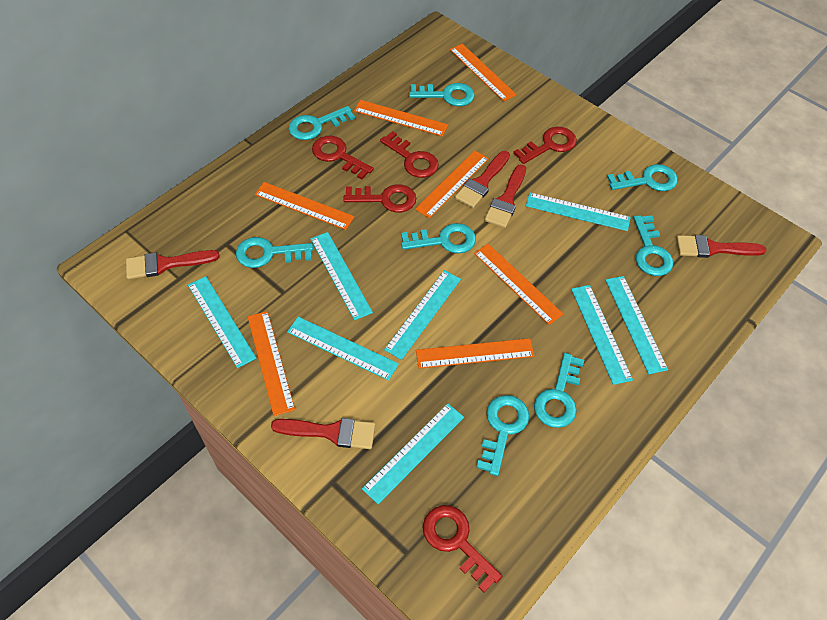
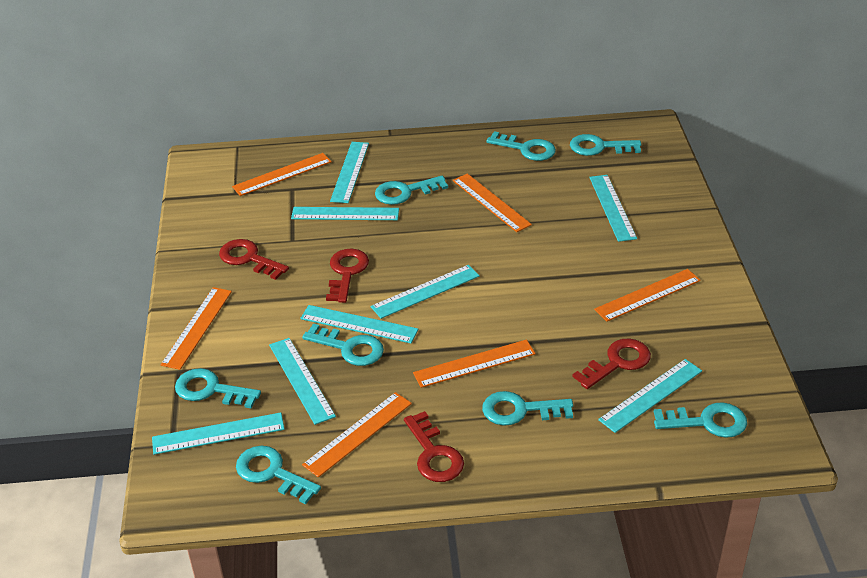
orange ruler: 7 -> 6
red brush: 5 -> 0
red key: 5 -> 4

